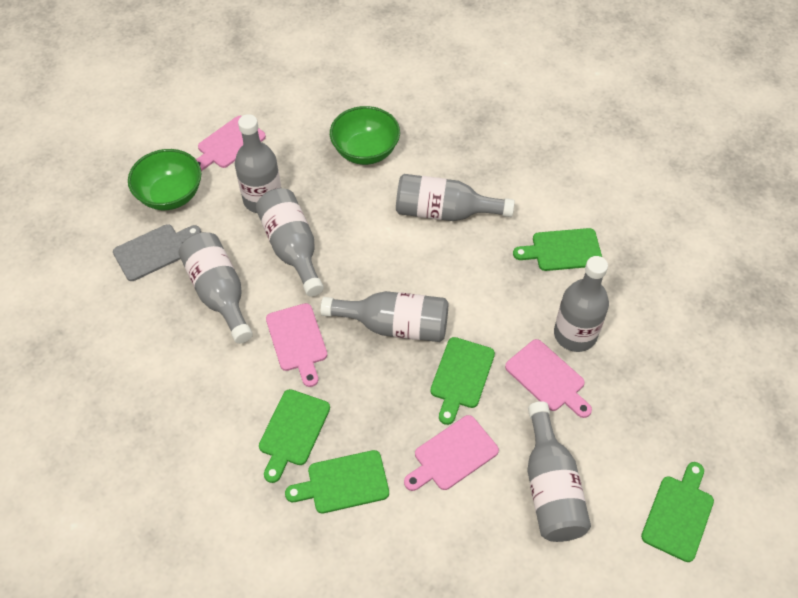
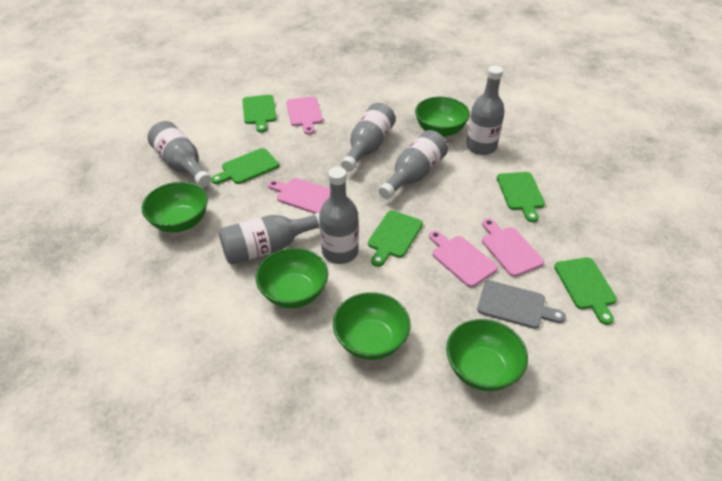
green bowl: 2 -> 5
grey bottle: 7 -> 6

